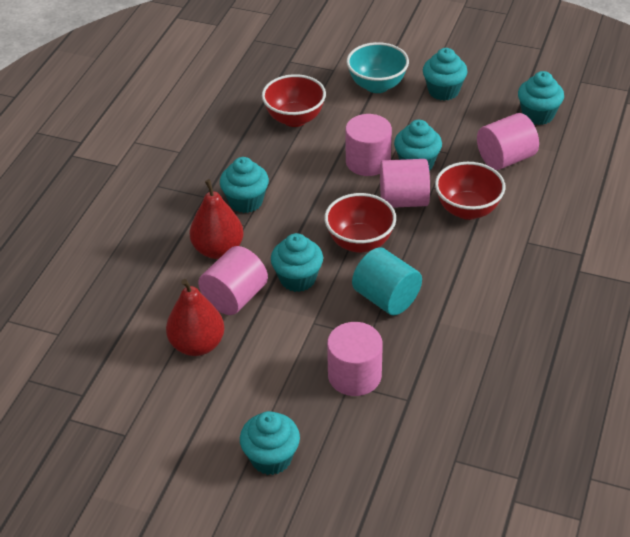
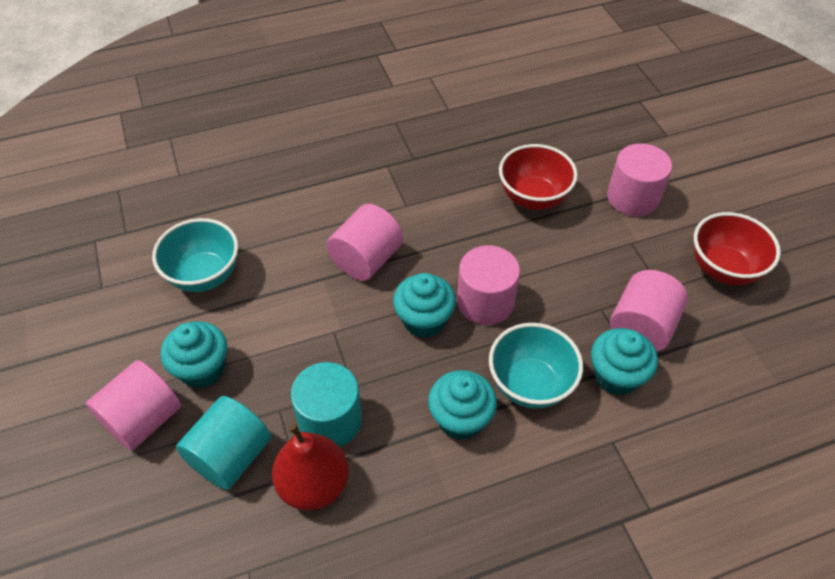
red bowl: 3 -> 2
red pear: 2 -> 1
turquoise bowl: 1 -> 2
turquoise cupcake: 6 -> 4
turquoise cylinder: 1 -> 2

